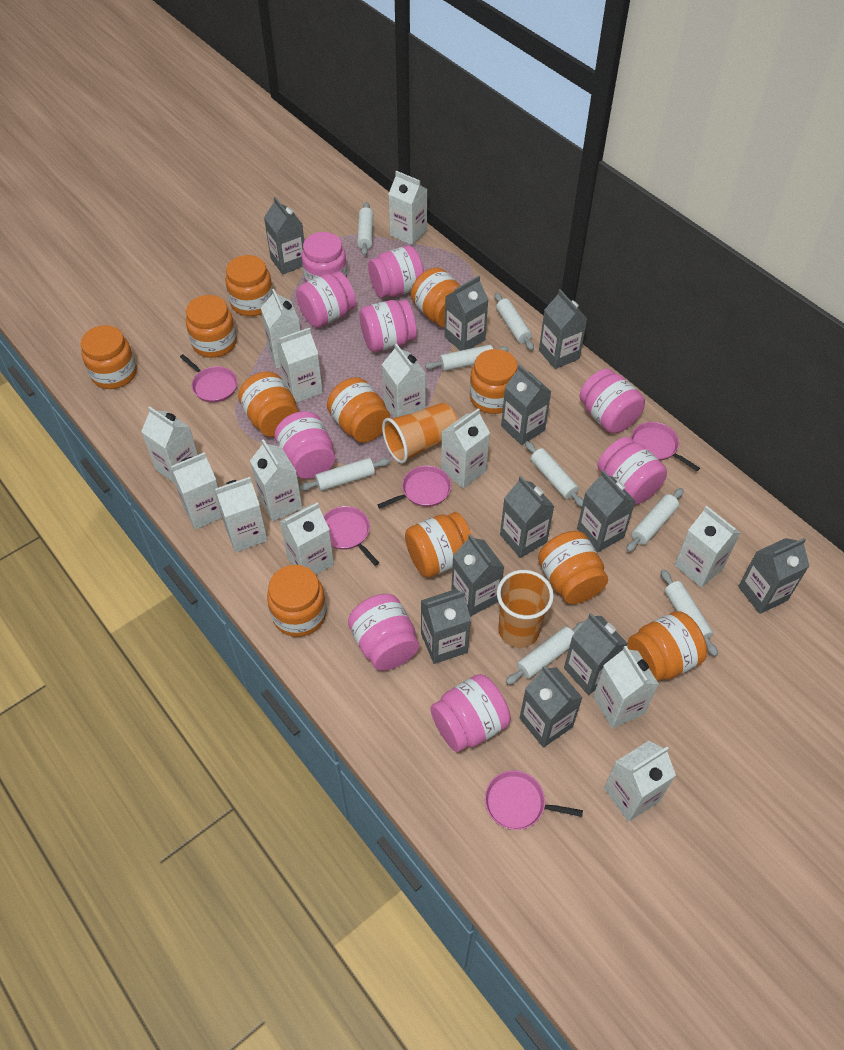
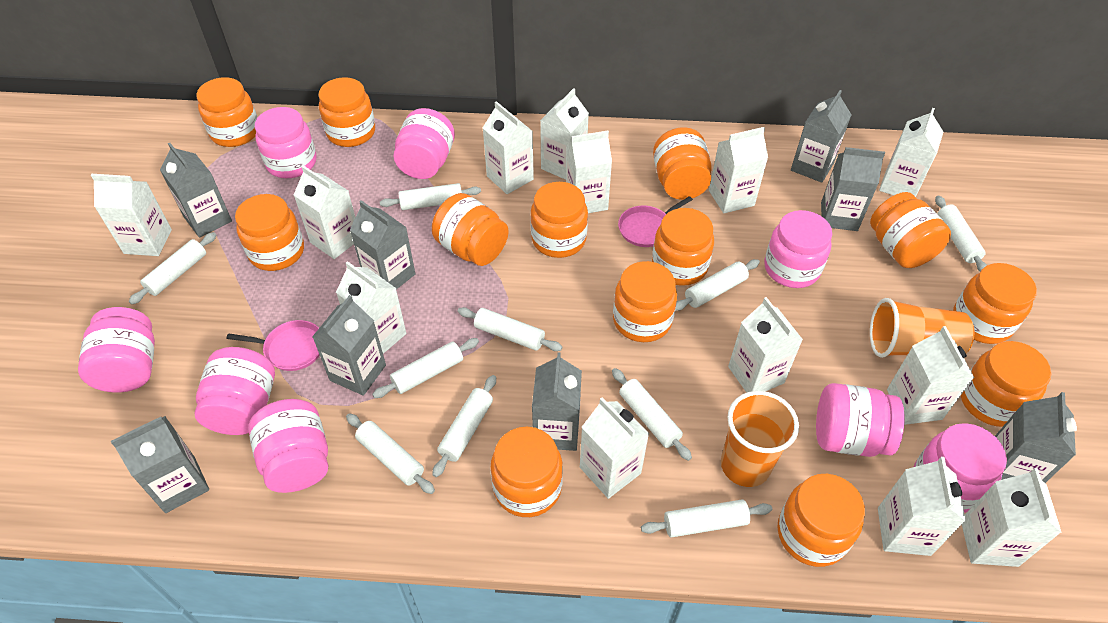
grey carton: 11 -> 8
orange jar: 11 -> 13
pink jar: 9 -> 8
pink pan: 5 -> 2
white rolling pin: 8 -> 10

